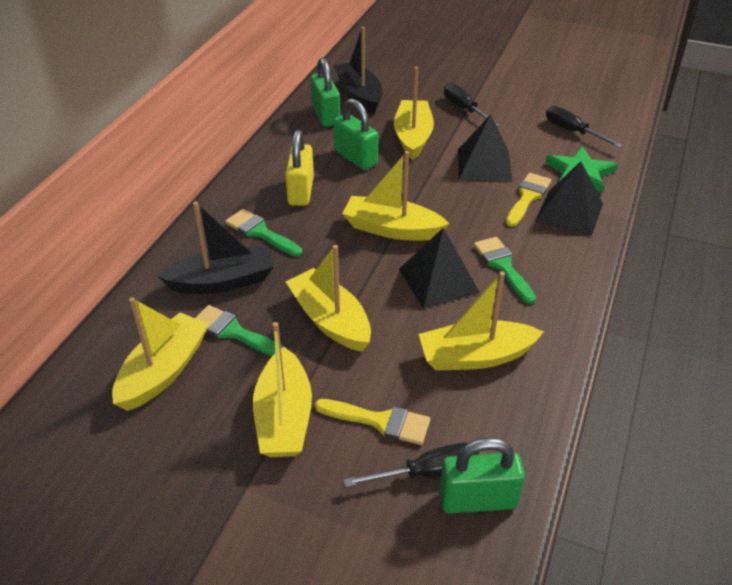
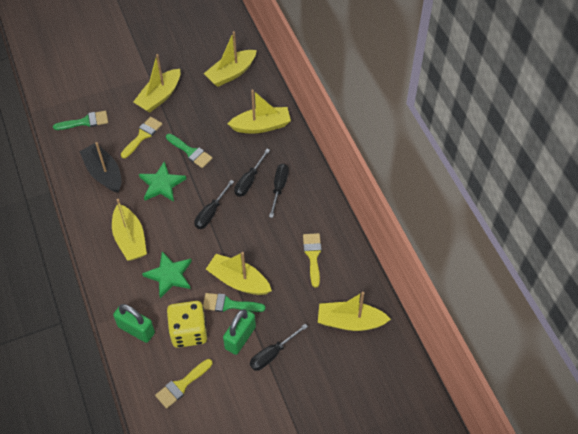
black boat: 2 -> 1
black pyramid: 3 -> 0
black screwdriver: 3 -> 4
green padlock: 3 -> 2
green star: 1 -> 2
yellow brush: 2 -> 3
yellow dice: 0 -> 1
yellow padlock: 1 -> 0

